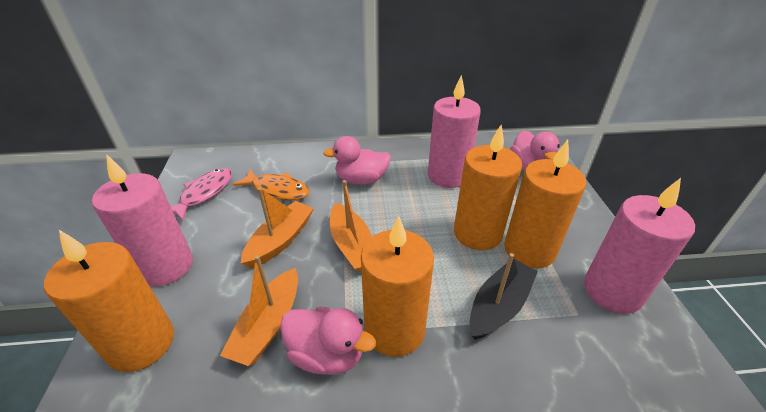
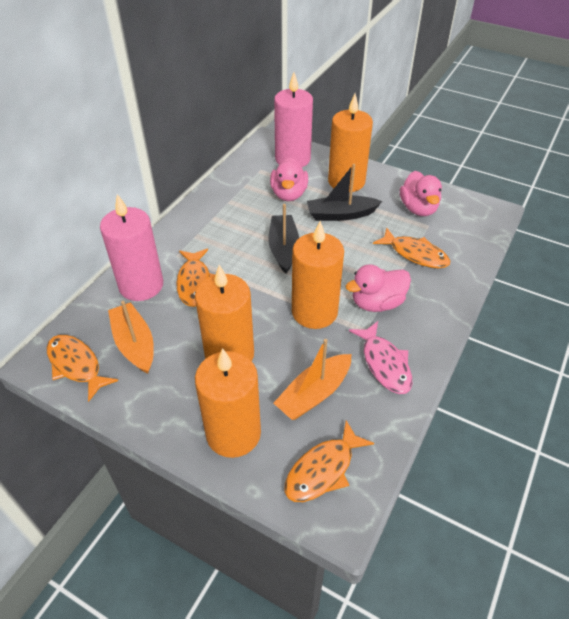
black boat: 1 -> 2
orange boat: 3 -> 2
orange fish: 1 -> 4
pink candle: 3 -> 2

